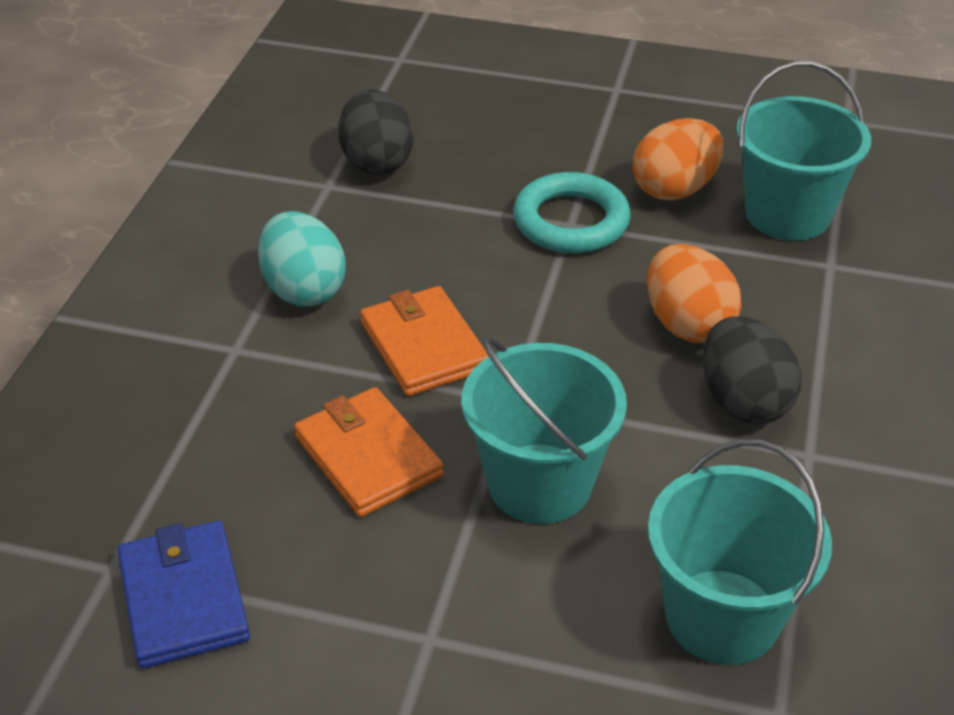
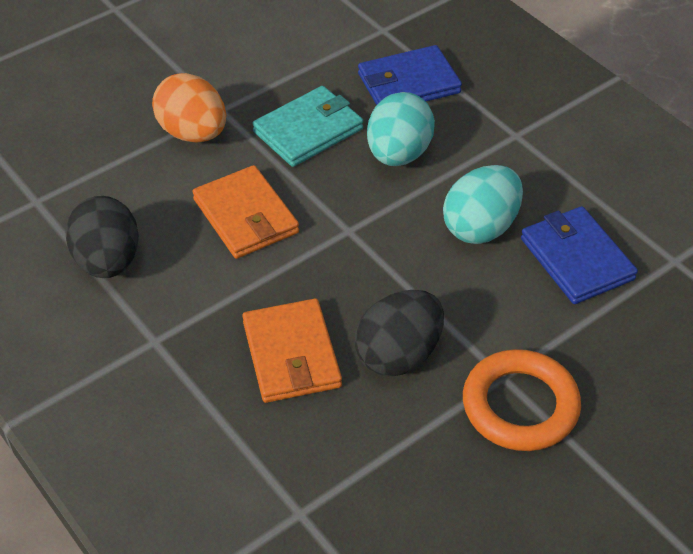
blue wallet: 1 -> 2
orange egg: 2 -> 1
orange ring: 0 -> 1
turquoise bucket: 3 -> 0
turquoise egg: 1 -> 2
turquoise ring: 1 -> 0
turquoise wallet: 0 -> 1

